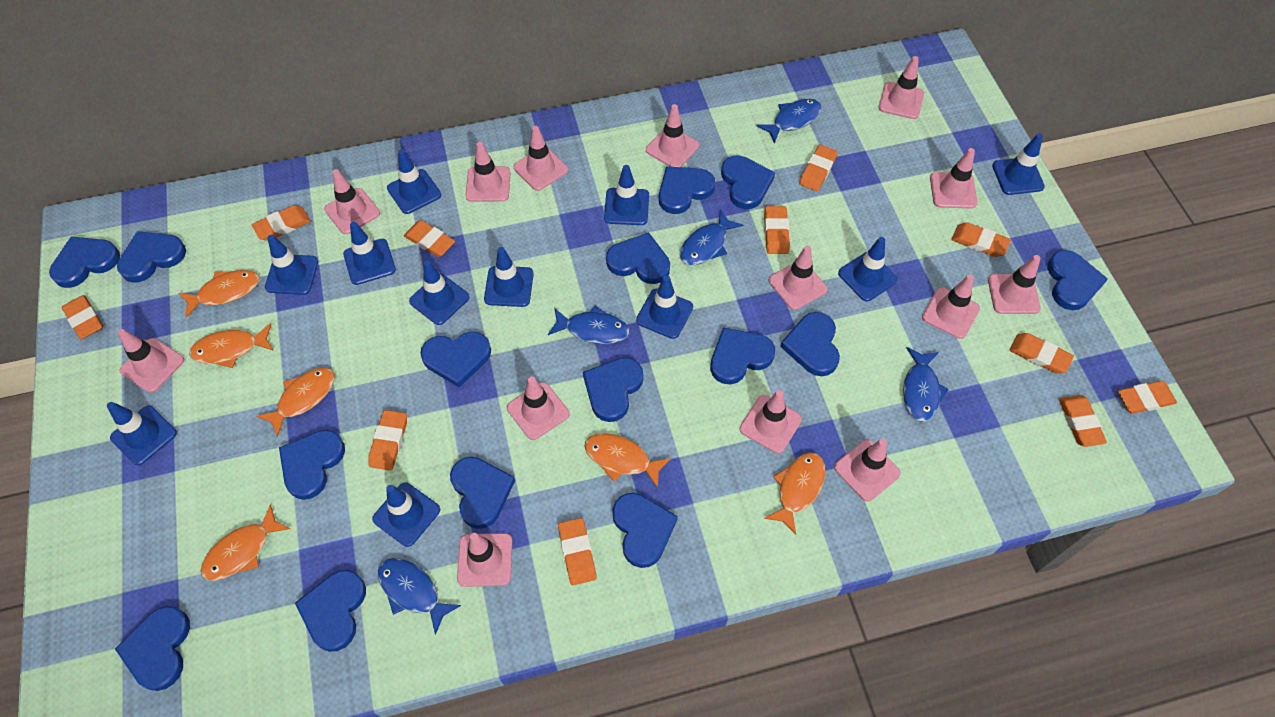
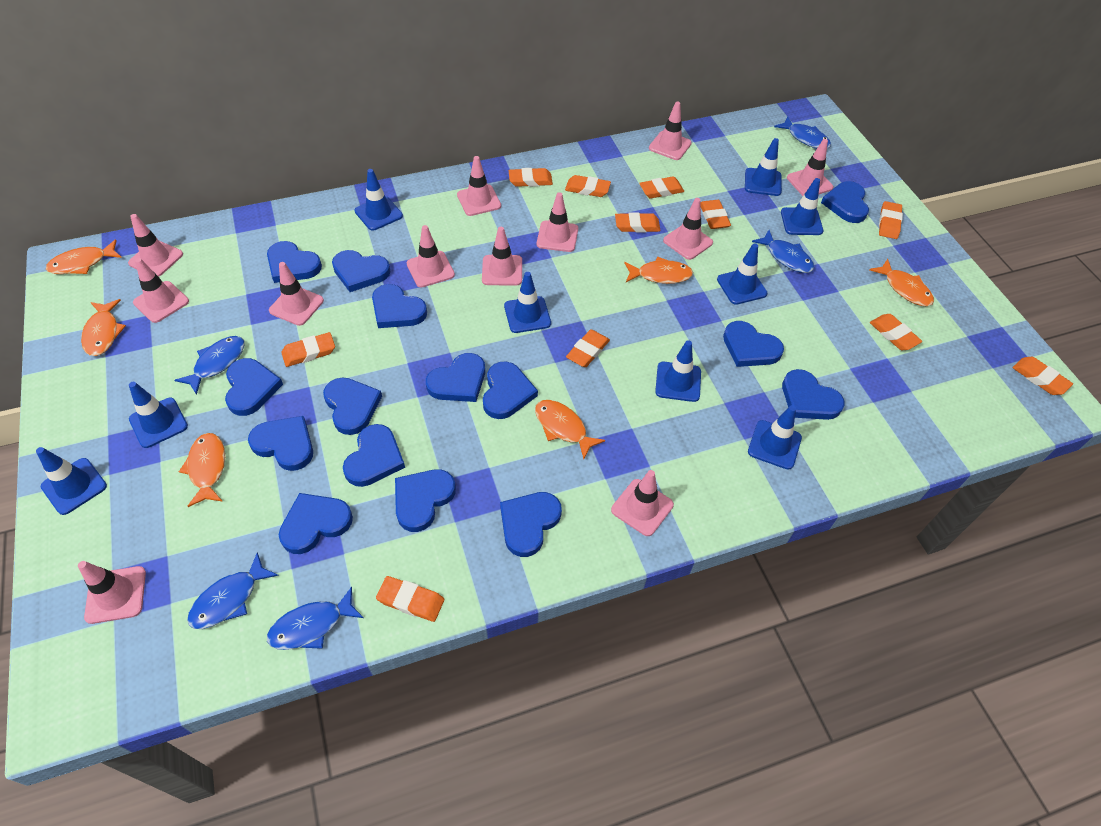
blue traffic cone: 11 -> 9
pink traffic cone: 14 -> 12

